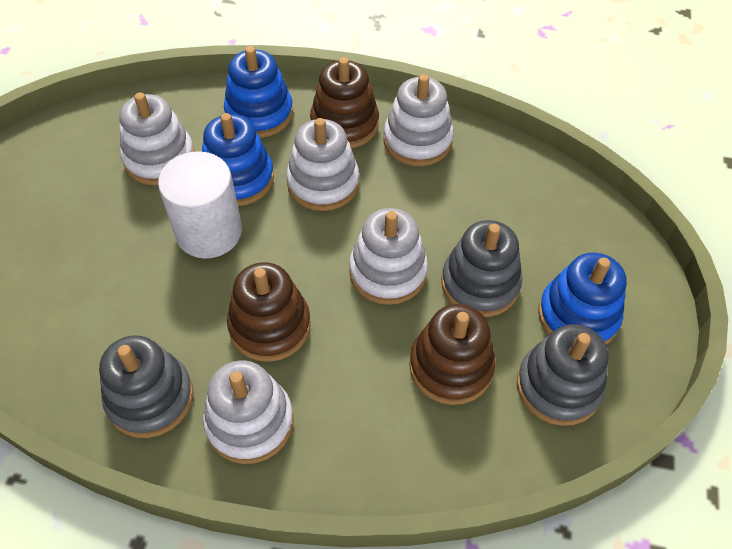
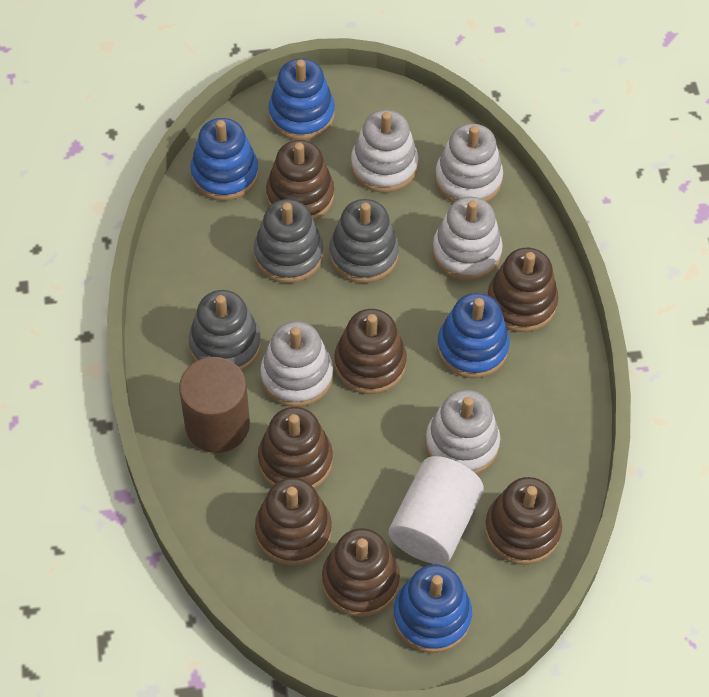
blue stacking toy: 3 -> 4
brown cylinder: 0 -> 1
brown stacking toy: 3 -> 7

